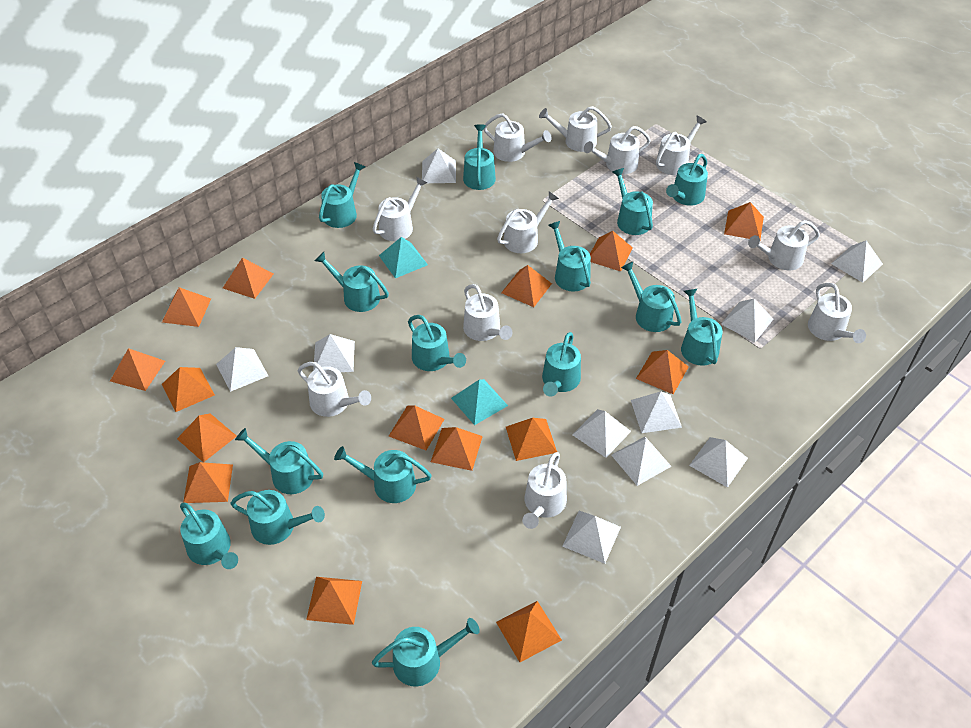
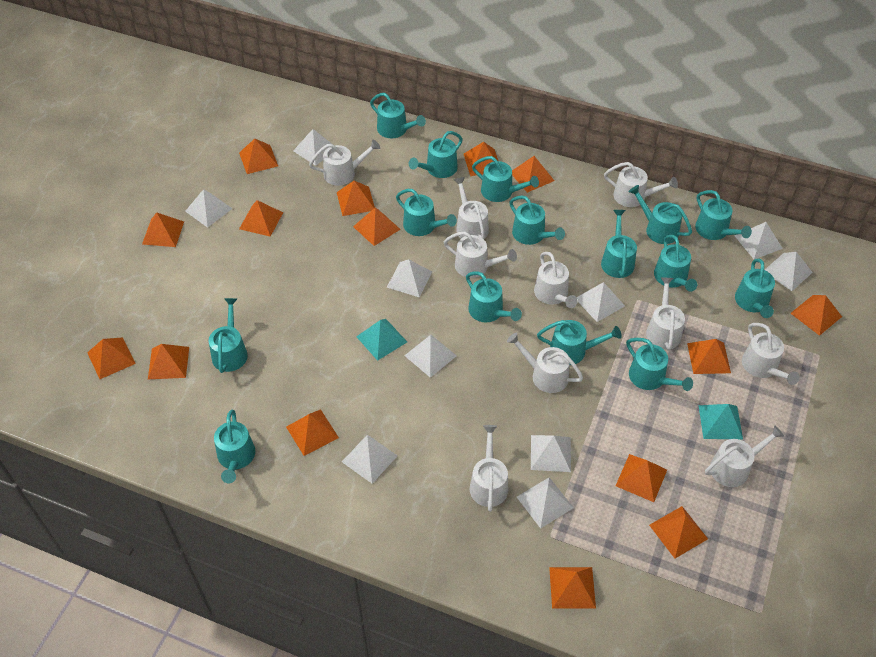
white watering can: 11 -> 10

